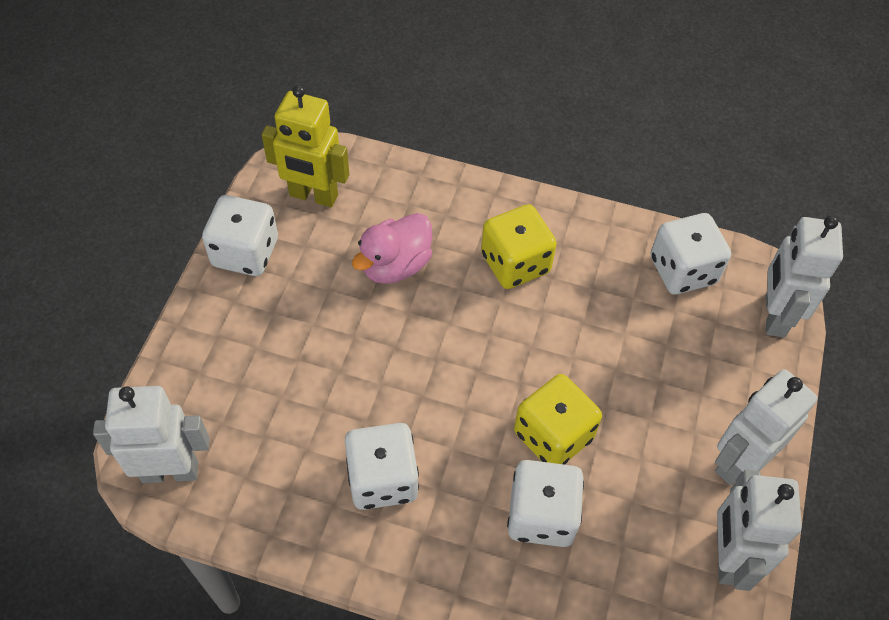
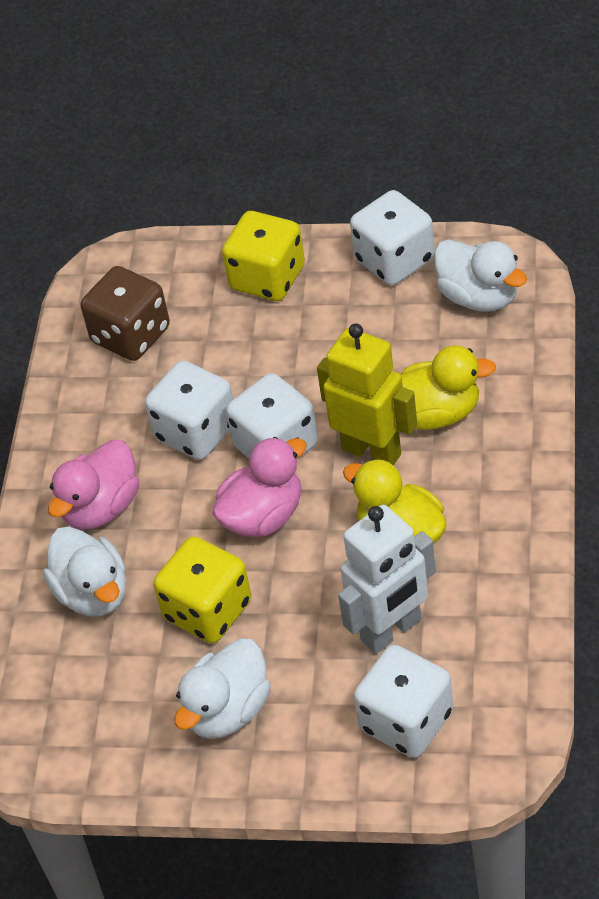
brown dice: 0 -> 1
pink duck: 1 -> 2
white duck: 0 -> 3
white robot: 4 -> 1
yellow duck: 0 -> 2

